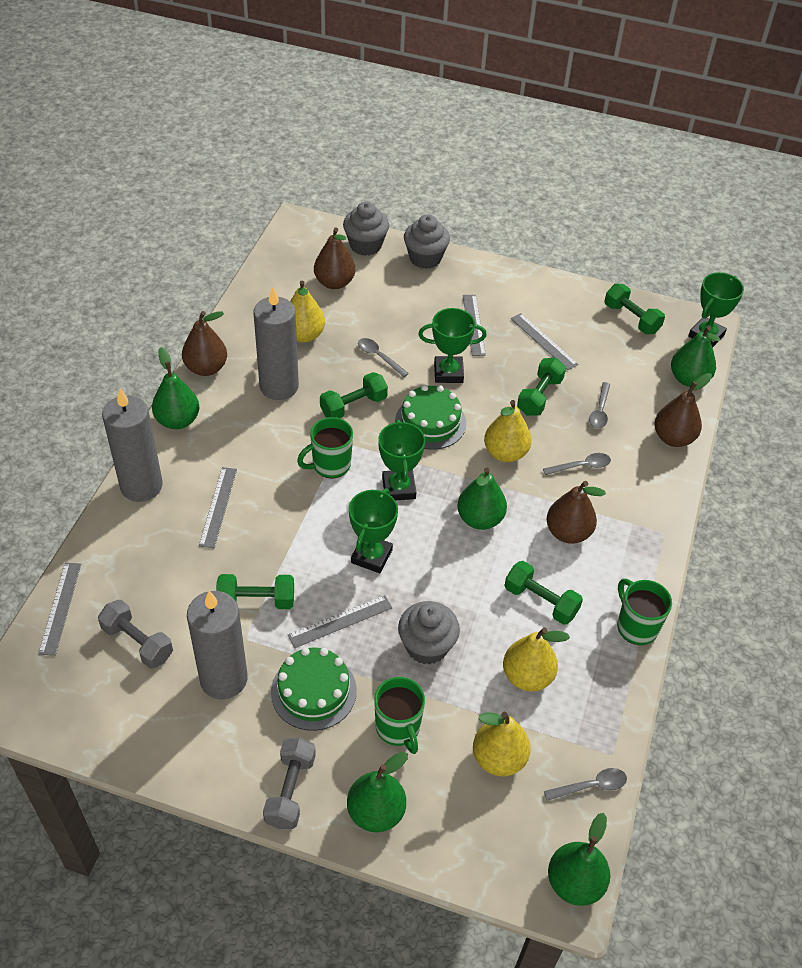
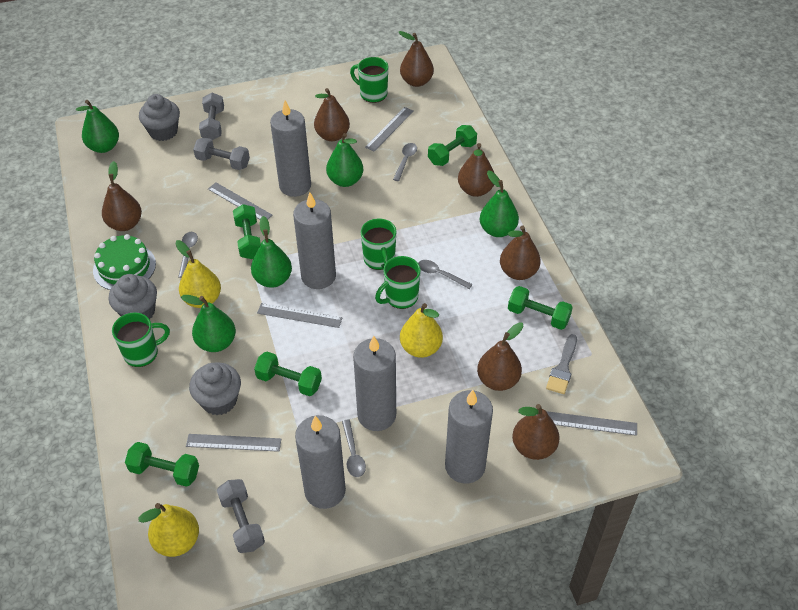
brown pear: 4 -> 7
green cake: 2 -> 1
green mug: 3 -> 4
green trophy: 4 -> 0
grey brush: 0 -> 1
grey candle: 3 -> 5
grey dumbbell: 2 -> 3
yellow pear: 4 -> 3

